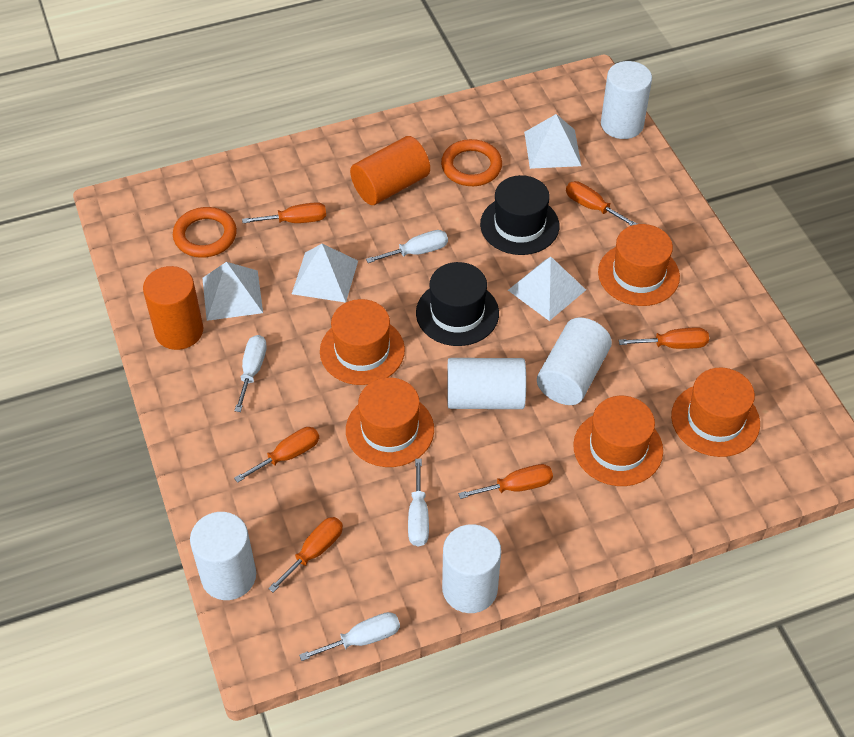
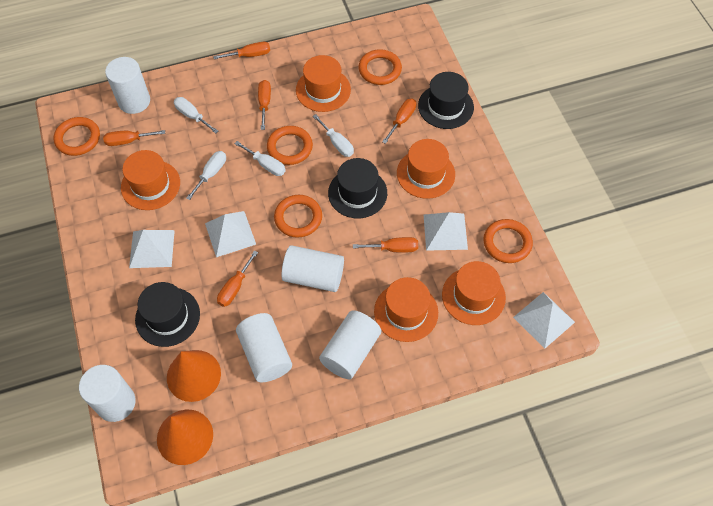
black hat: 2 -> 3
orange cone: 0 -> 2
orange cylinder: 2 -> 0
orange ring: 2 -> 5

